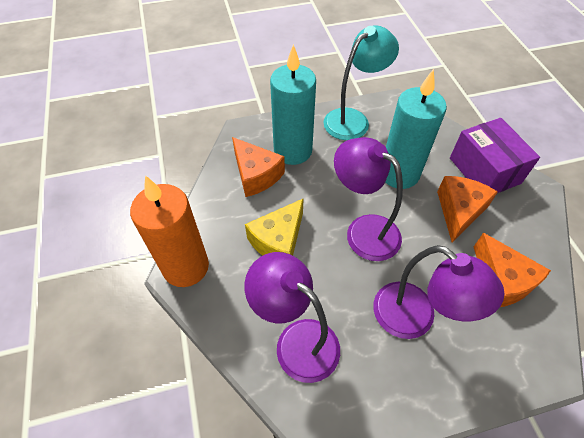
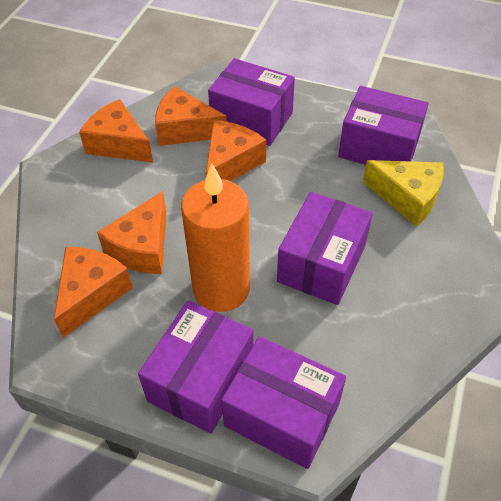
orange cheese: 3 -> 5
purple box: 1 -> 5
purple lamp: 3 -> 0
turquoise candle: 2 -> 0
turquoise lamp: 1 -> 0

